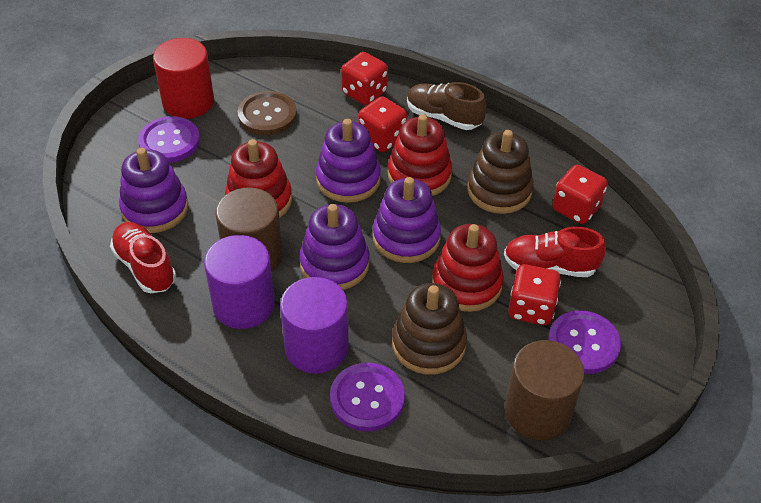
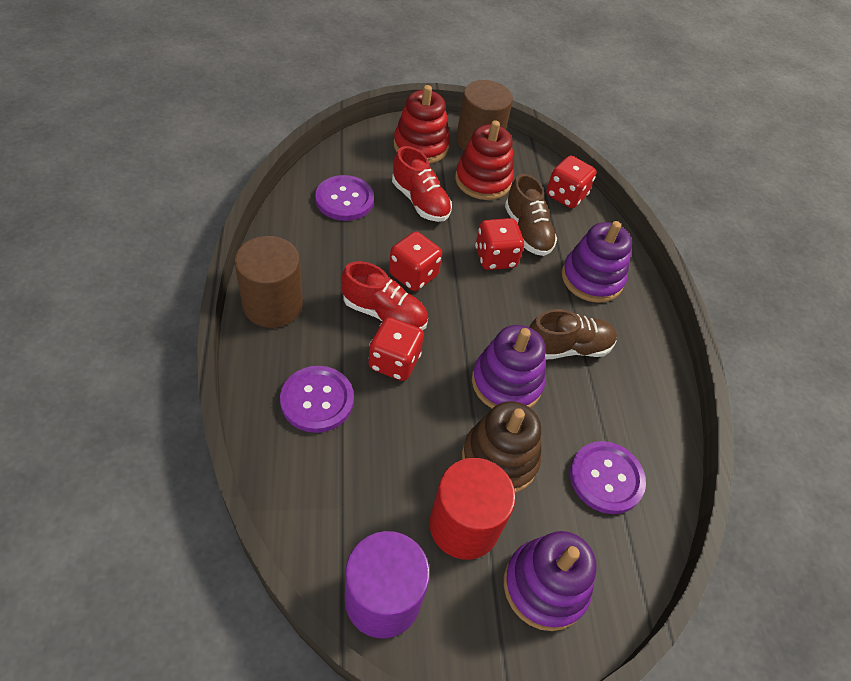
brown button: 1 -> 0
brown shoe: 1 -> 2
brown stacking toy: 2 -> 1
purple cylinder: 2 -> 1
purple stacking toy: 4 -> 3
red stacking toy: 3 -> 2

